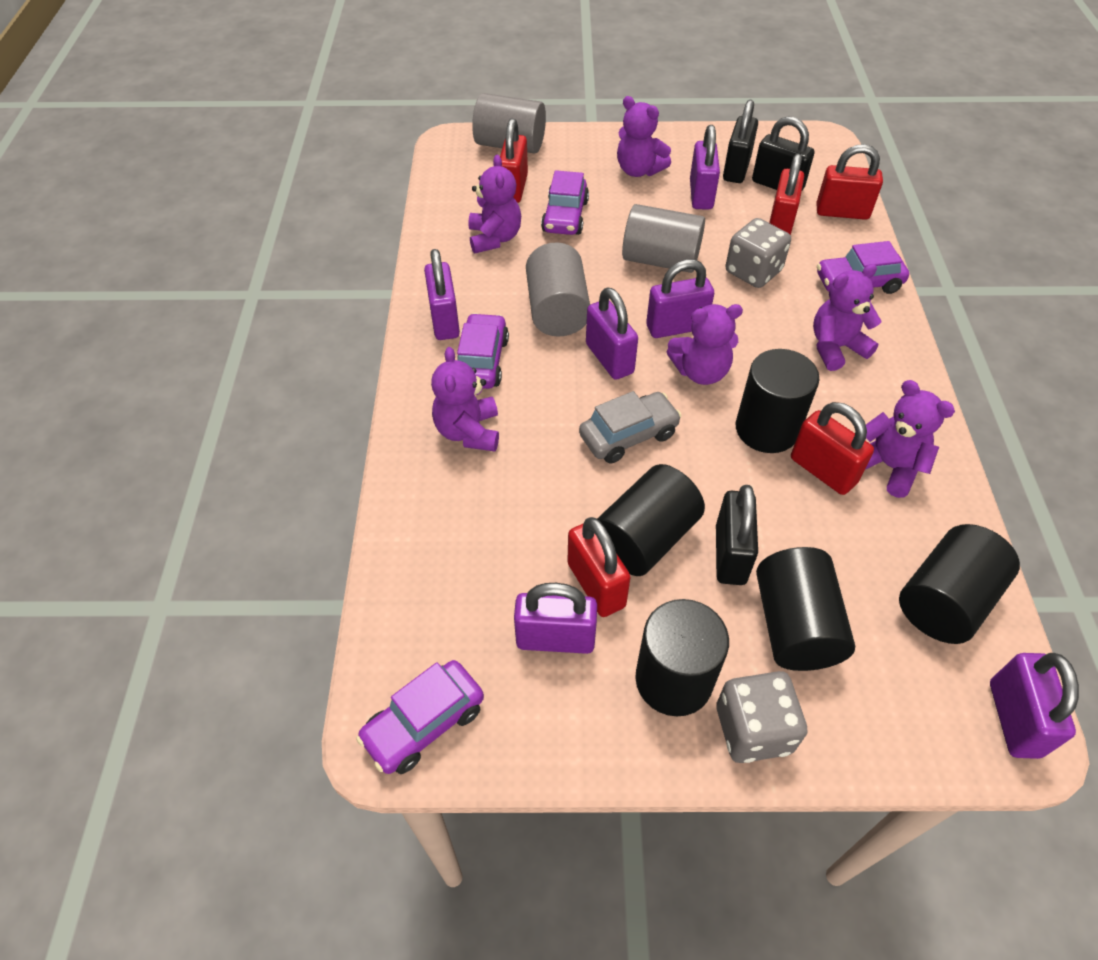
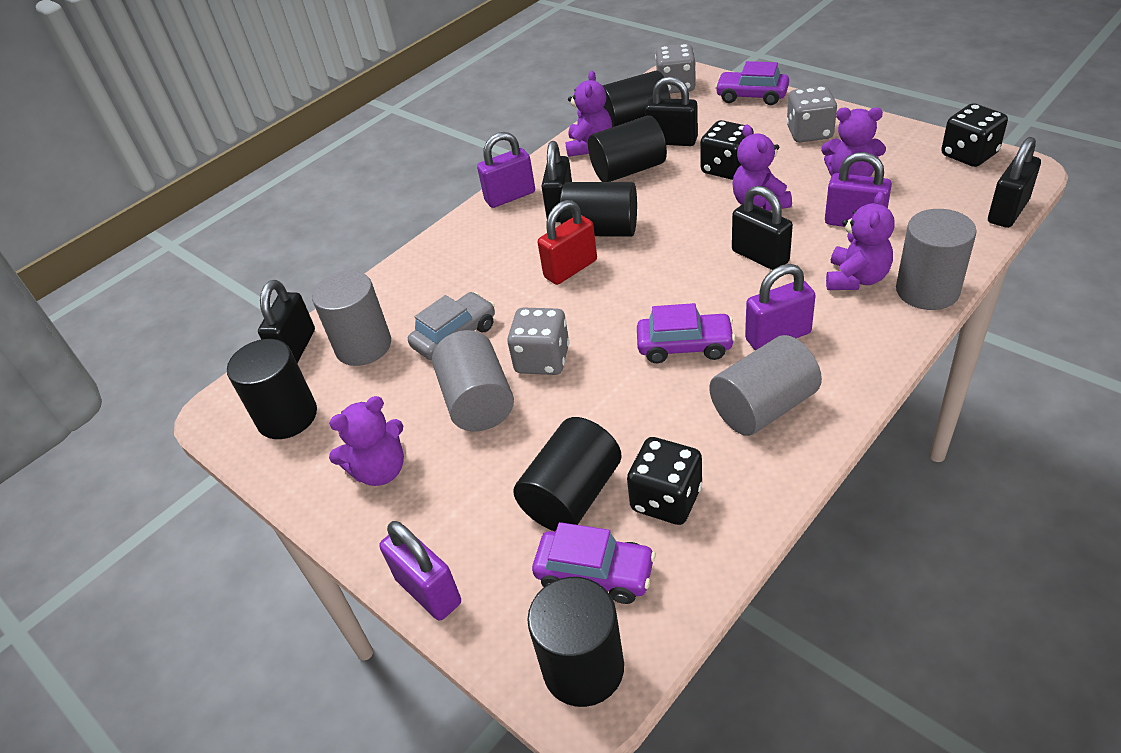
black cylinder: 5 -> 6
black dice: 0 -> 3
black padlock: 3 -> 5
grey cylinder: 3 -> 4
grey dice: 2 -> 3
purple car: 4 -> 3
purple padlock: 6 -> 4
purple teddy bear: 6 -> 5
red padlock: 5 -> 1

